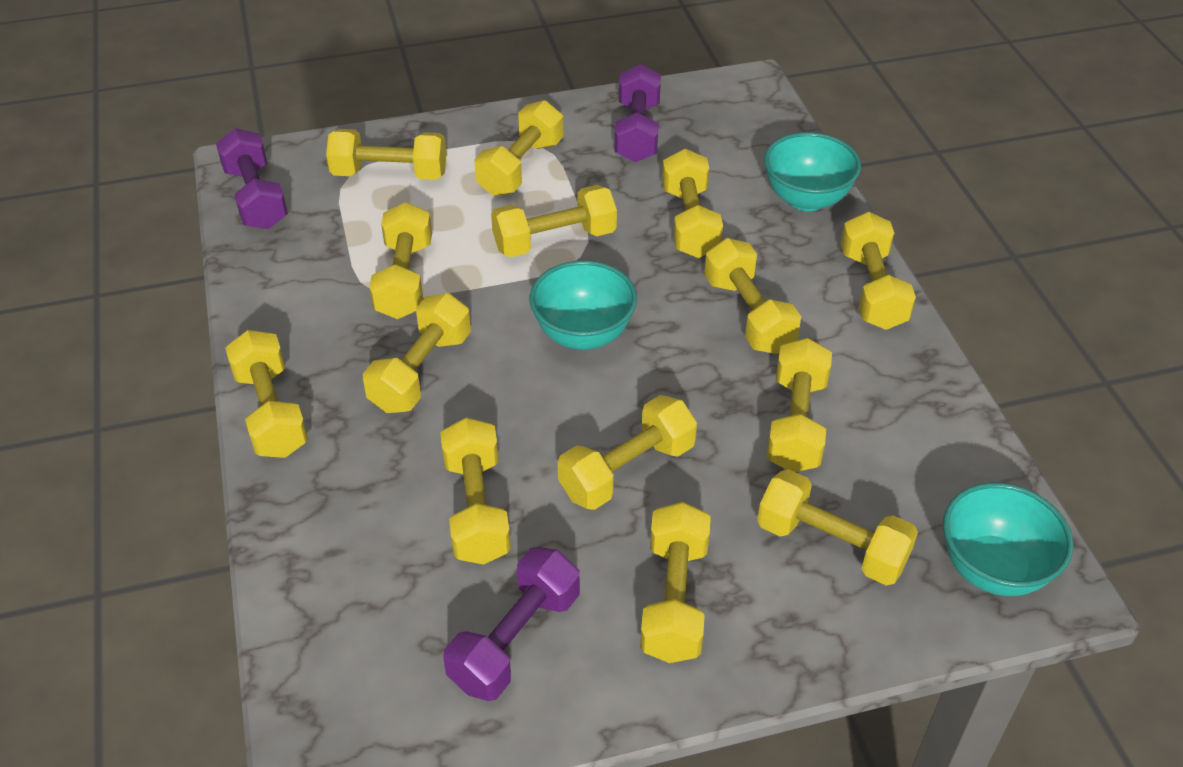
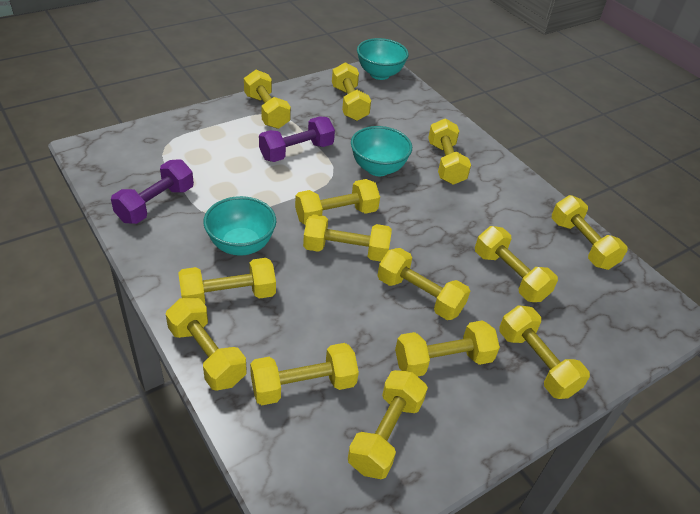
purple dumbbell: 3 -> 2

